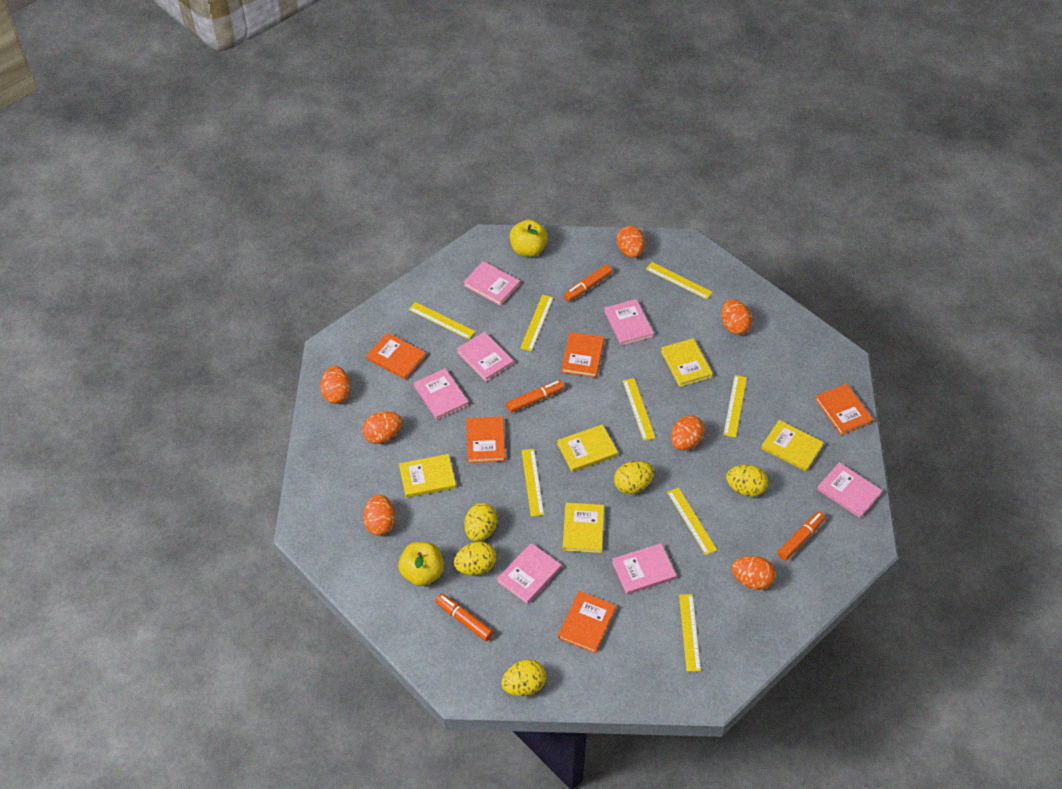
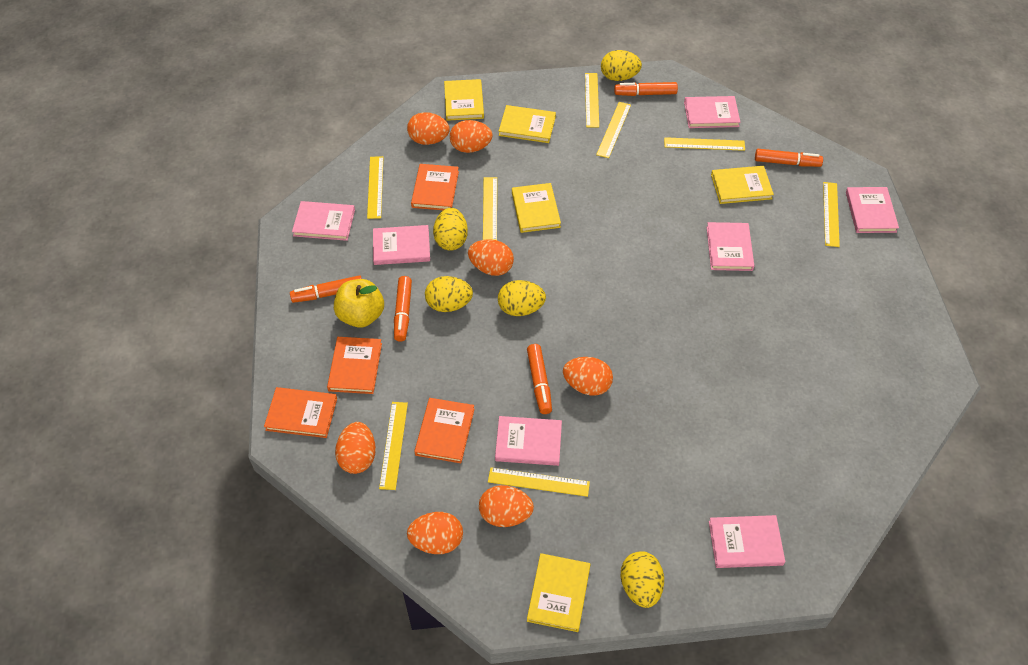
orange book: 5 -> 4
orange marker: 4 -> 5
yellow apple: 2 -> 1

